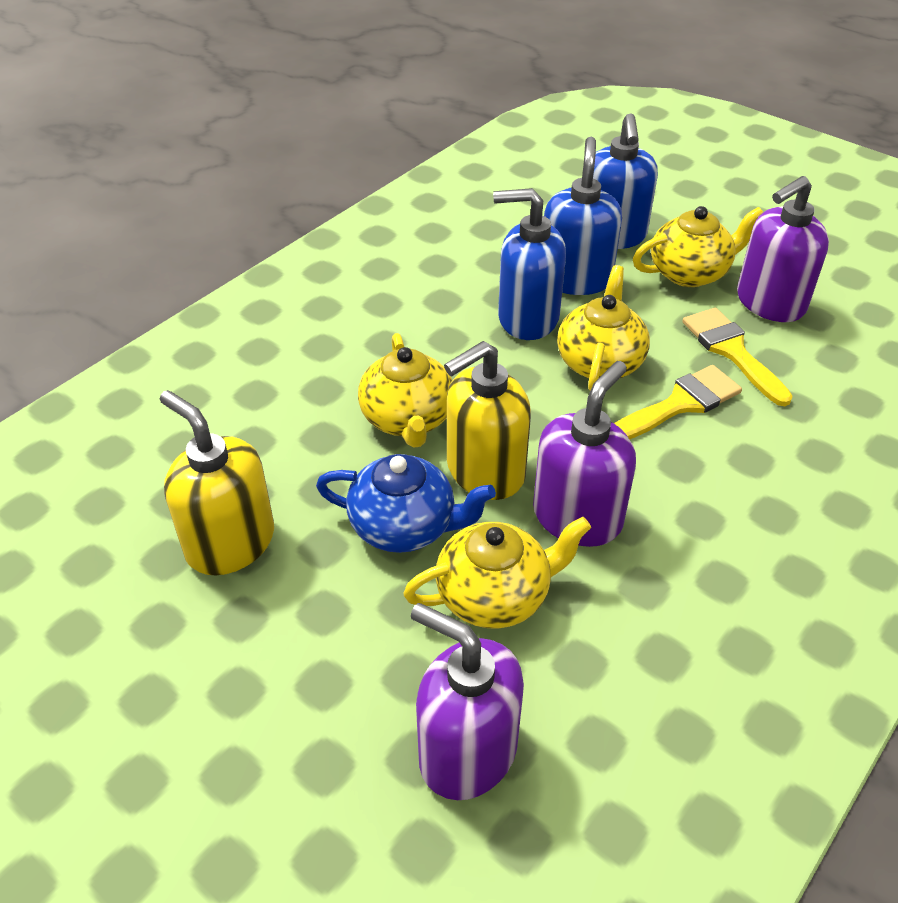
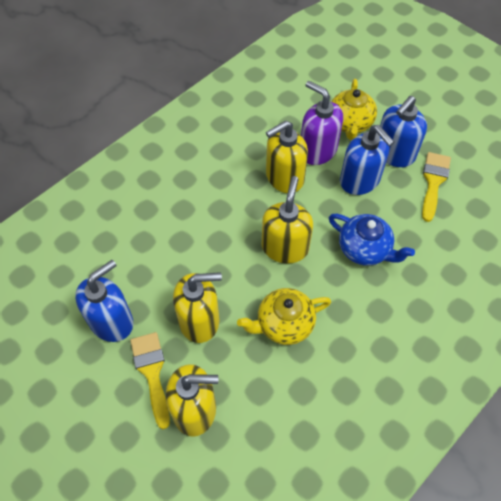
purple soap dispenser: 3 -> 1
yellow soap dispenser: 2 -> 4
yellow teapot: 4 -> 2

